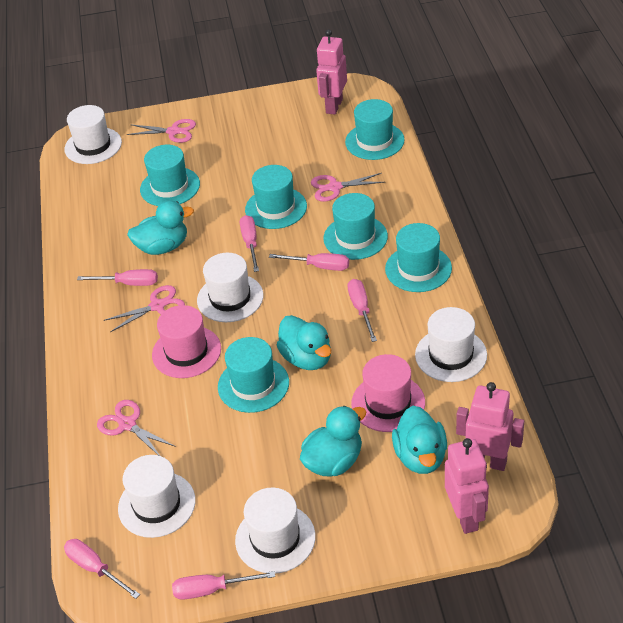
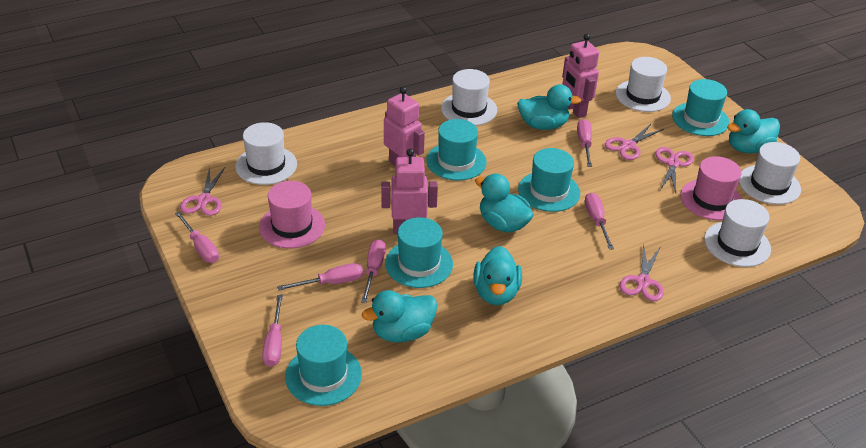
turquoise duck: 4 -> 5
turquoise hat: 6 -> 5

